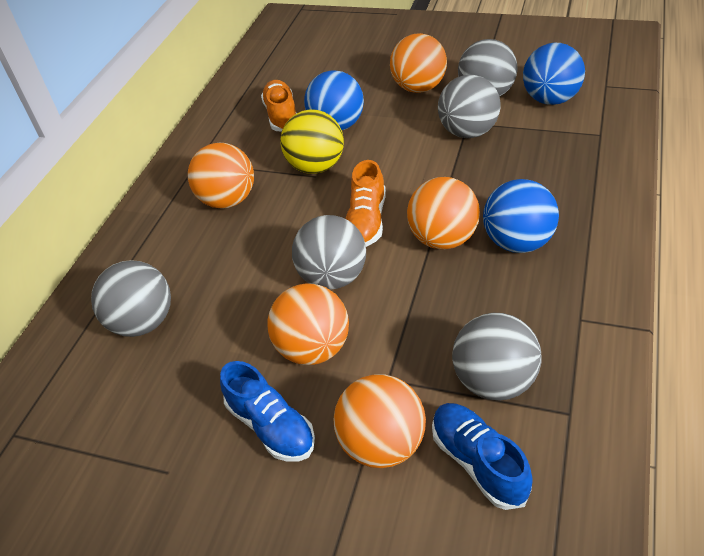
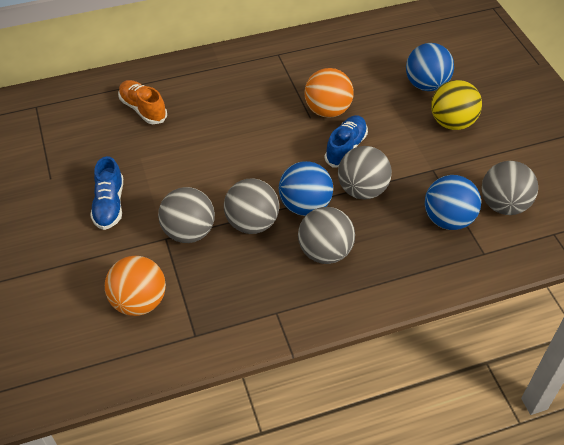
orange ball: 5 -> 2
orange shoe: 2 -> 1

